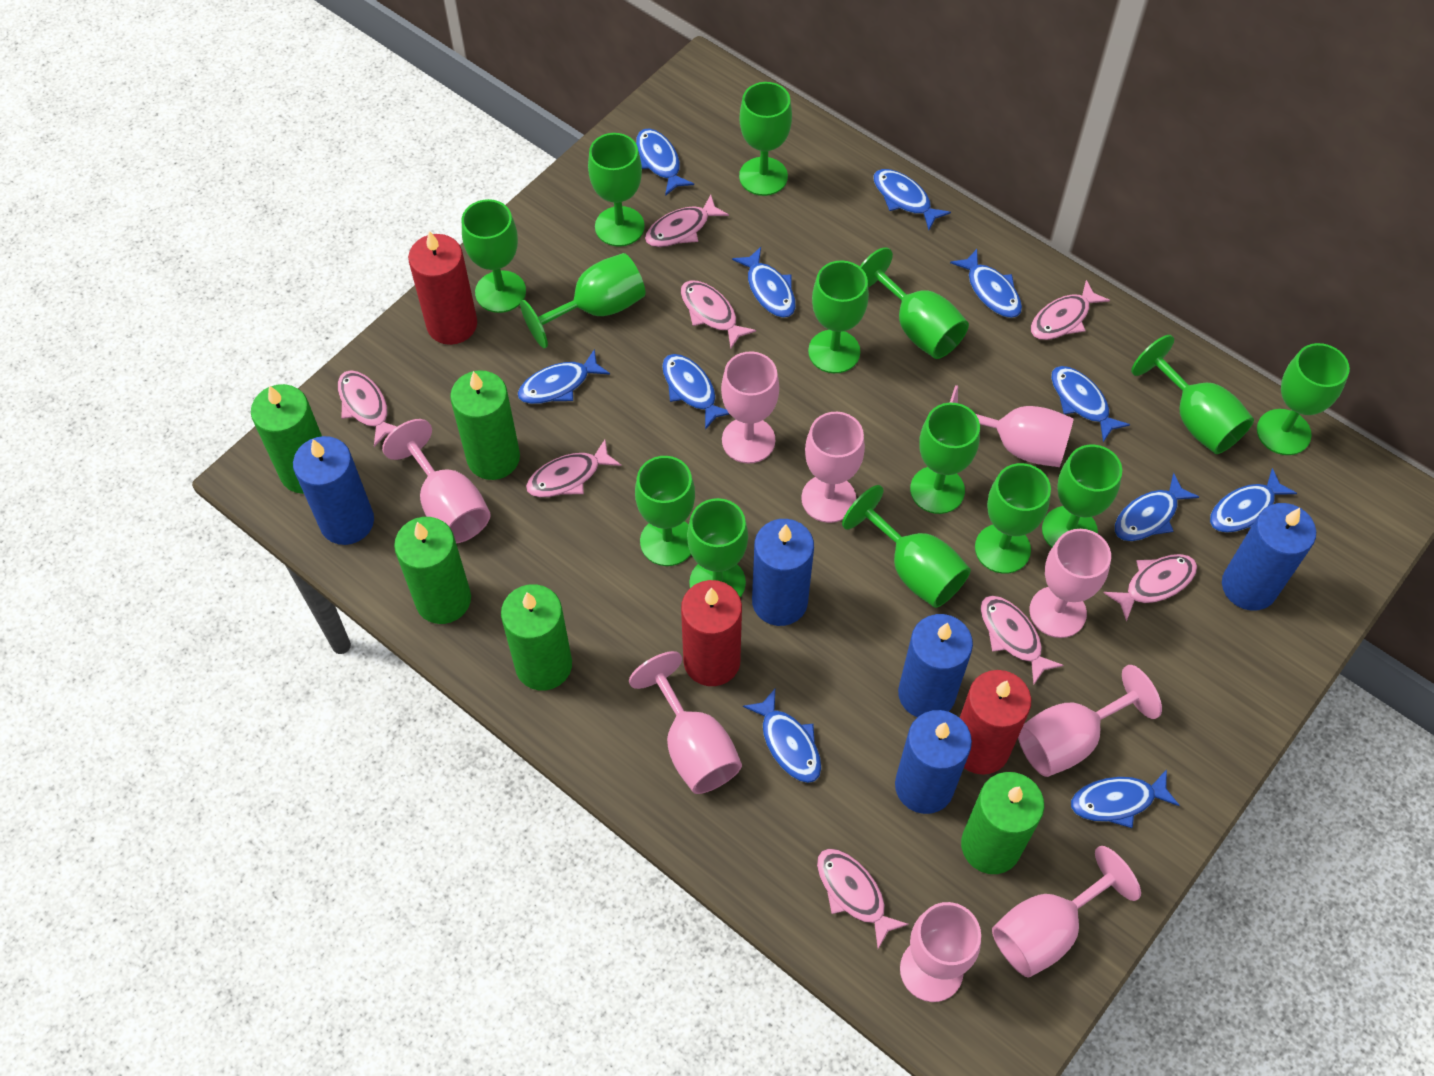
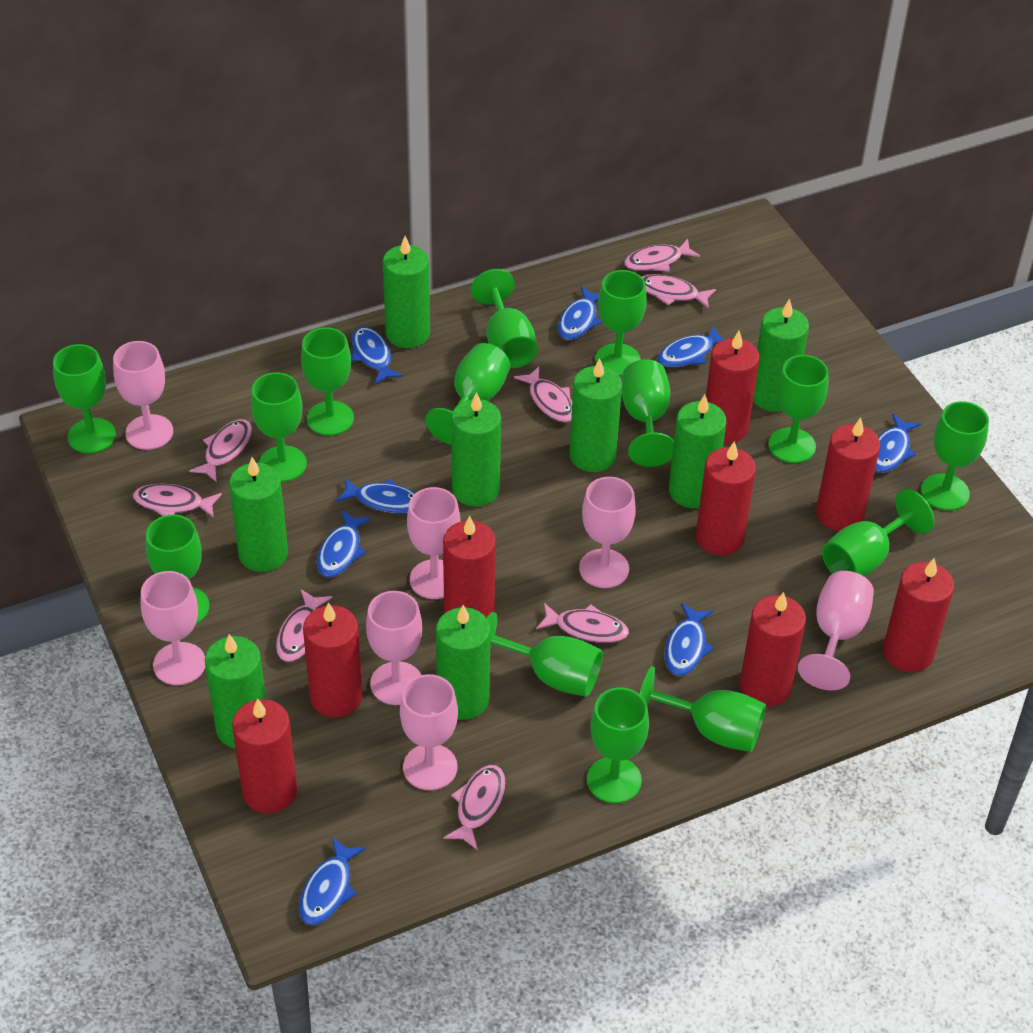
blue candle: 5 -> 0
blue fish: 11 -> 8
green candle: 5 -> 8
pink goblet: 9 -> 7
red candle: 3 -> 8

